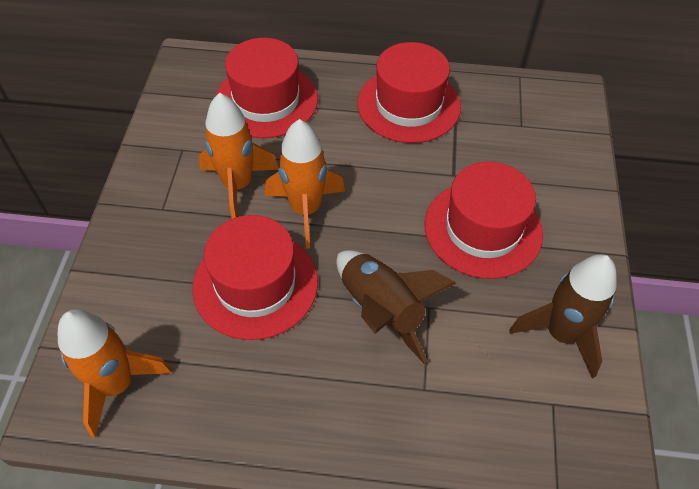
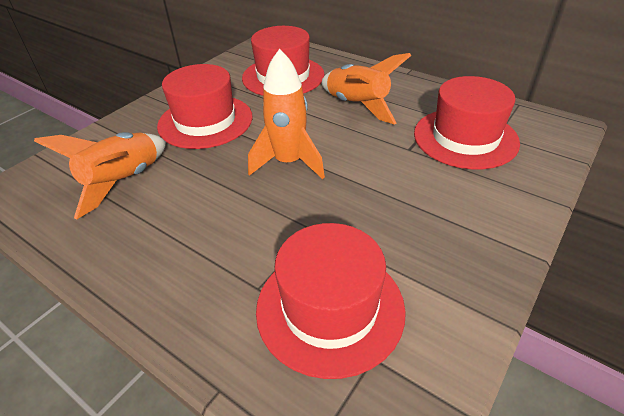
brown rocket: 2 -> 0

